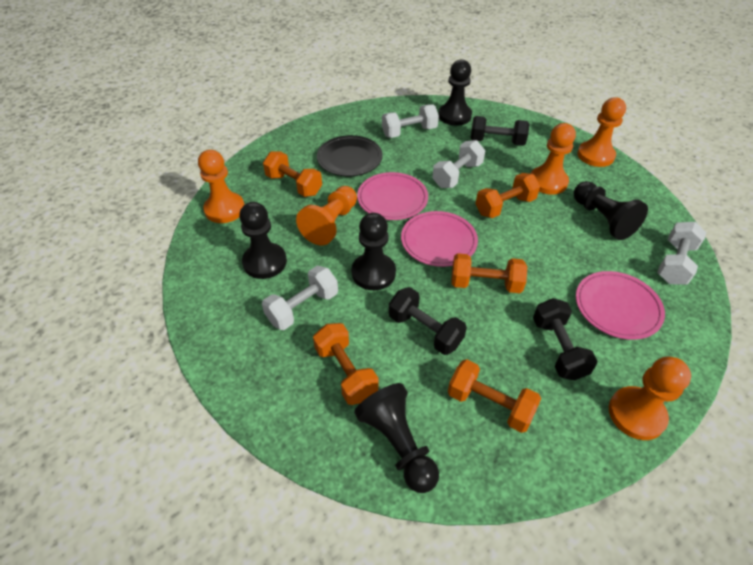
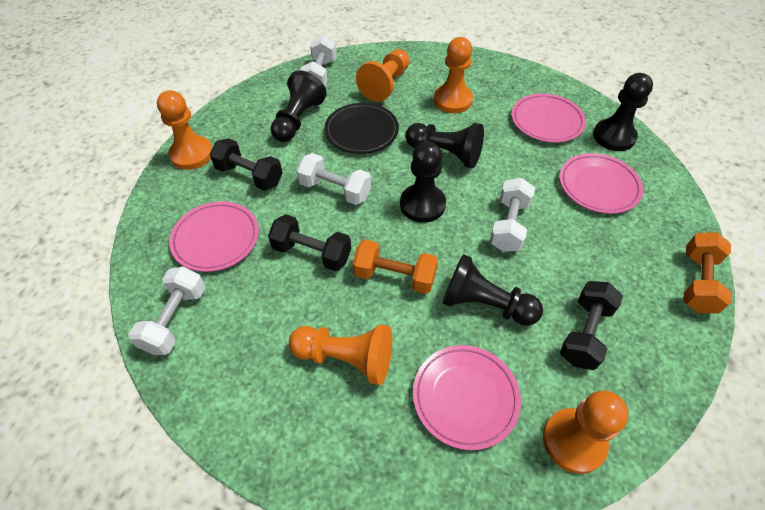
orange dumbbell: 5 -> 2
pink plate: 3 -> 4

